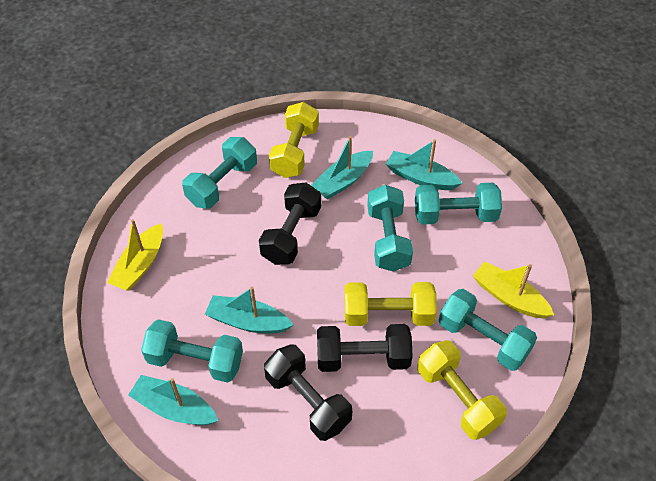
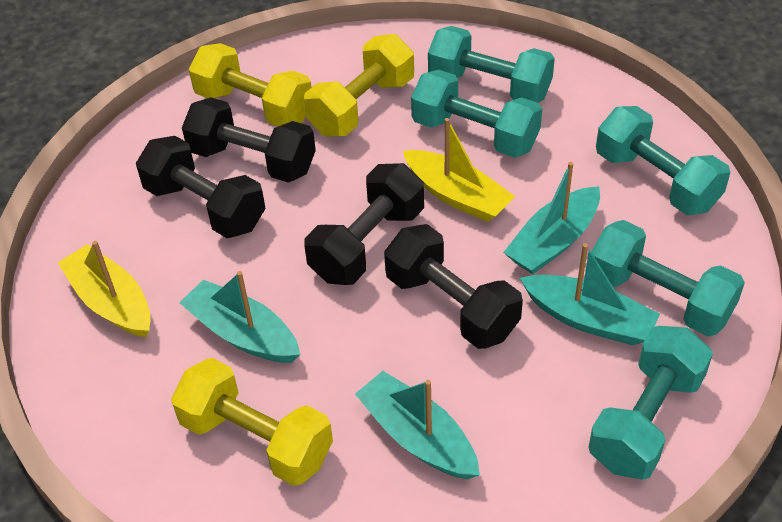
black dumbbell: 3 -> 4

